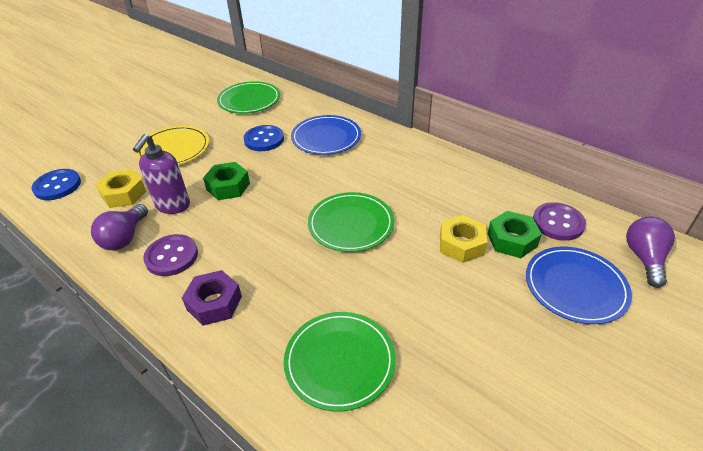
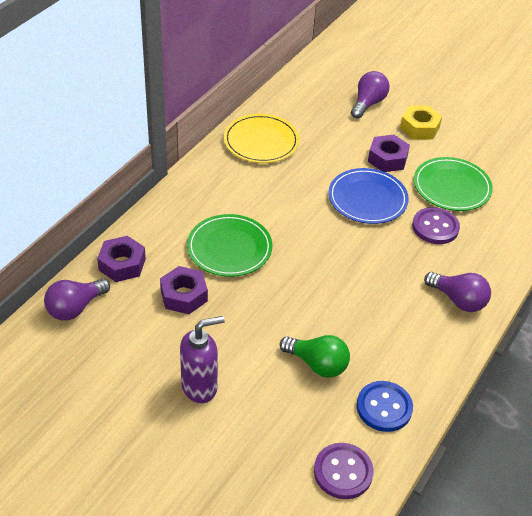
blue button: 2 -> 1
blue plate: 2 -> 1
green light bulb: 0 -> 1
green nut: 2 -> 0
green plate: 3 -> 2
purple light bulb: 2 -> 3
purple nut: 1 -> 3
yellow nut: 2 -> 1

